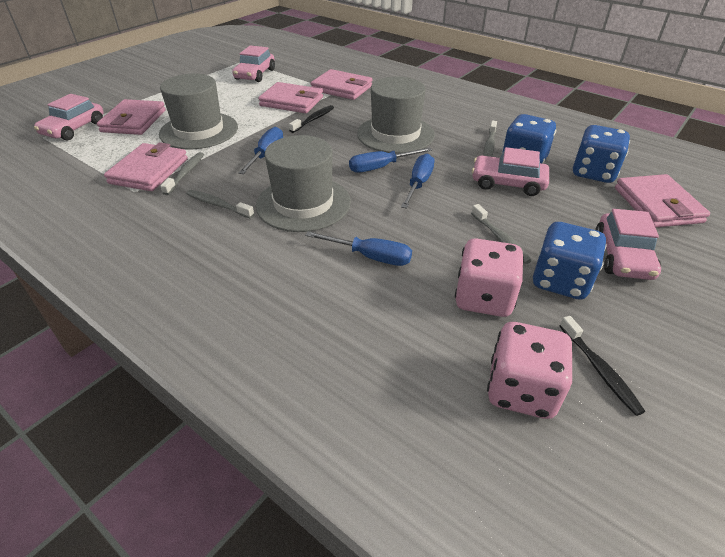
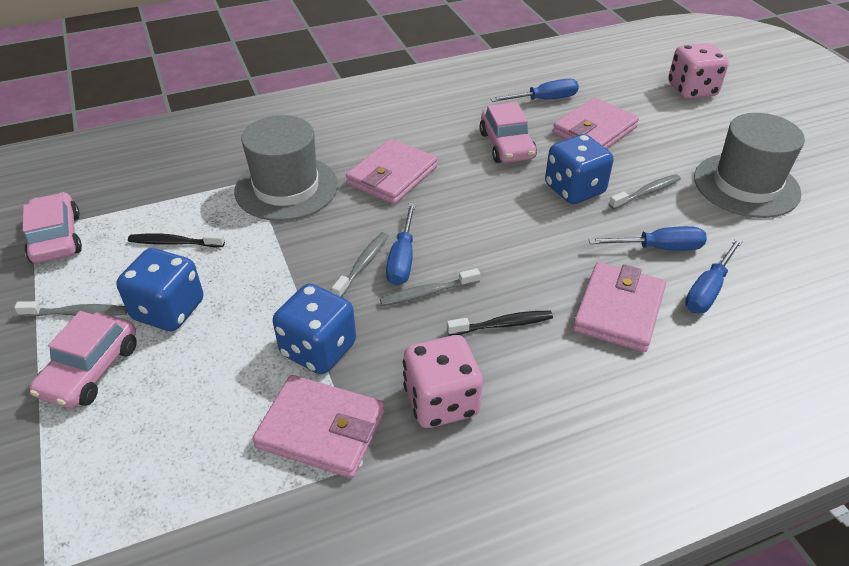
grey hat: 3 -> 2
pink car: 4 -> 3
pink wallet: 5 -> 4

